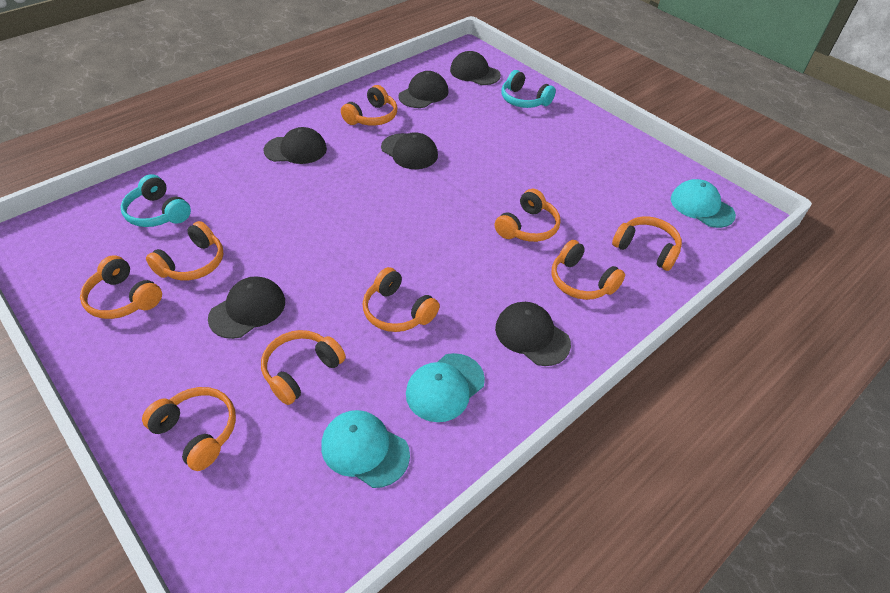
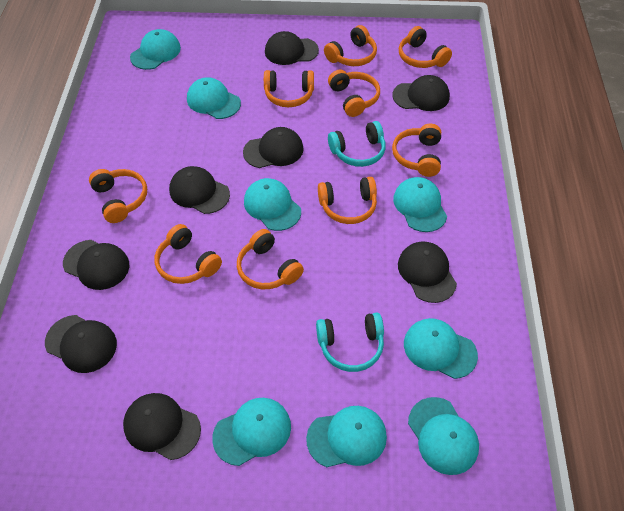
black cap: 6 -> 8
turquoise cap: 3 -> 8

